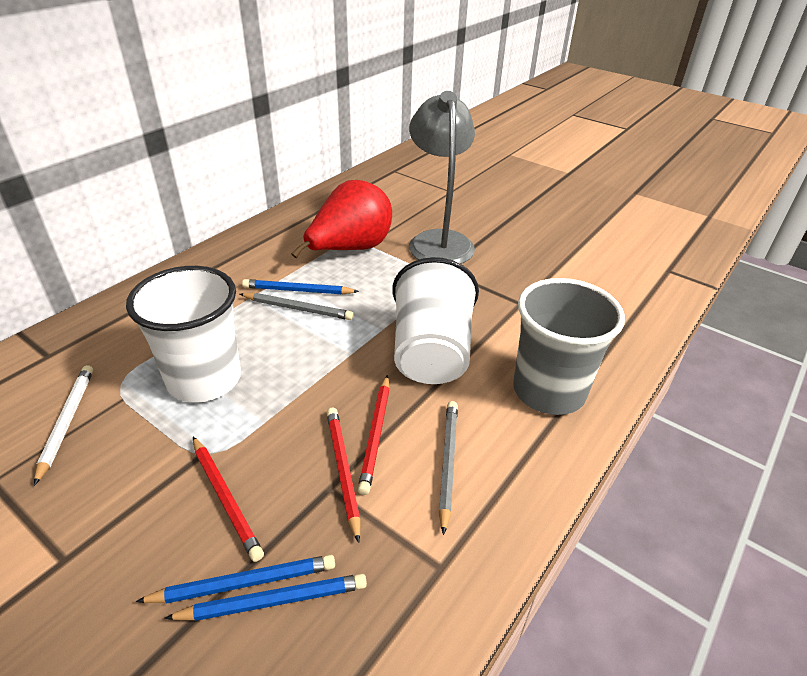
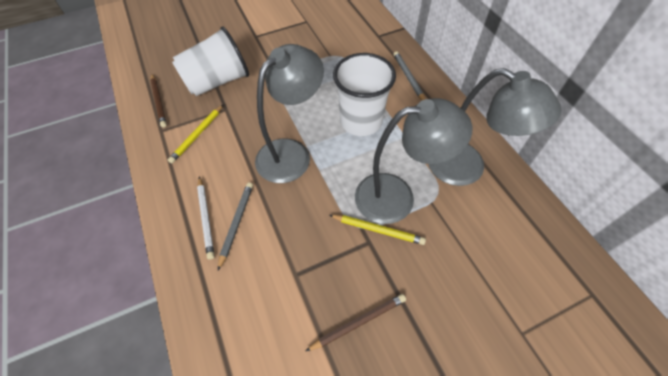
blue pencil: 3 -> 0
brown pencil: 0 -> 2
grey cup: 1 -> 0
grey lamp: 1 -> 3
red pear: 1 -> 0
red pencil: 3 -> 0
yellow pencil: 0 -> 2

